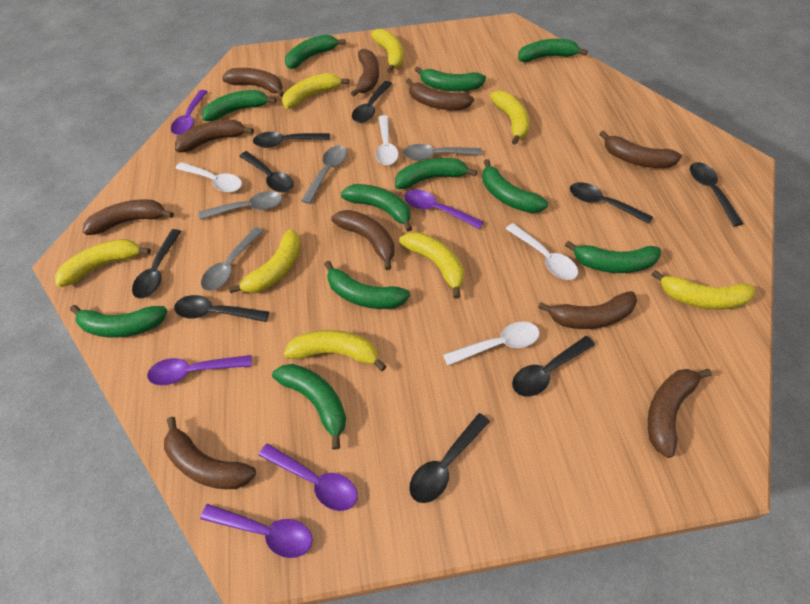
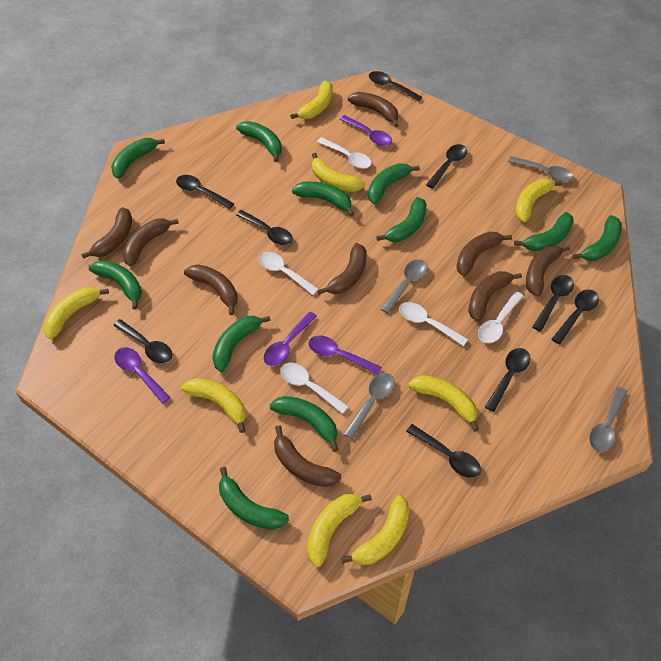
brown banana: 10 -> 9
purple spoon: 5 -> 4
white spoon: 4 -> 5

